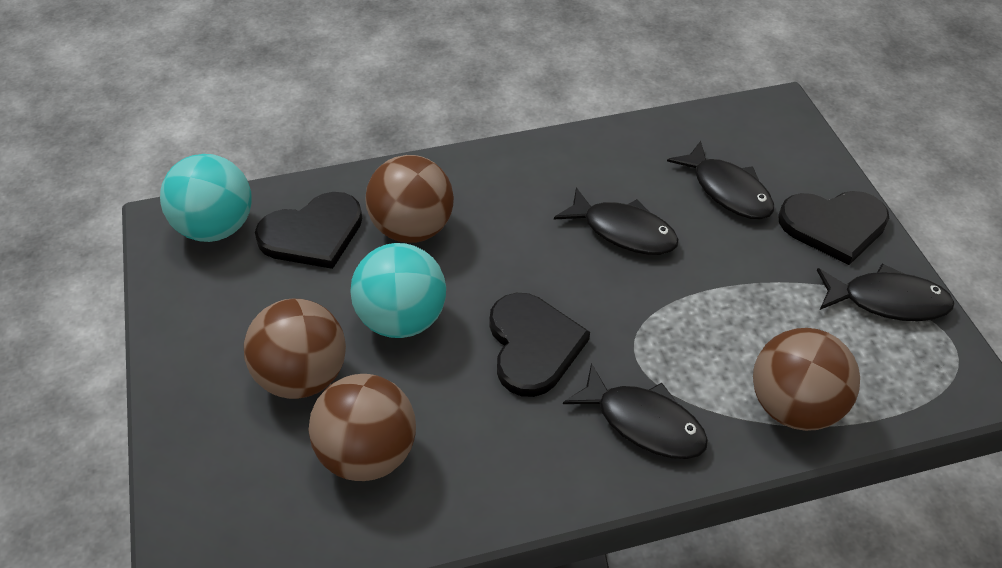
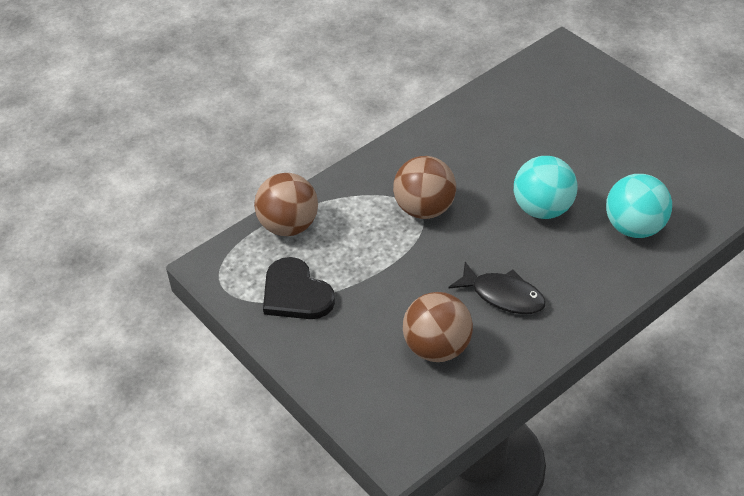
black fish: 4 -> 1
black heart: 3 -> 1
brown ball: 4 -> 3

